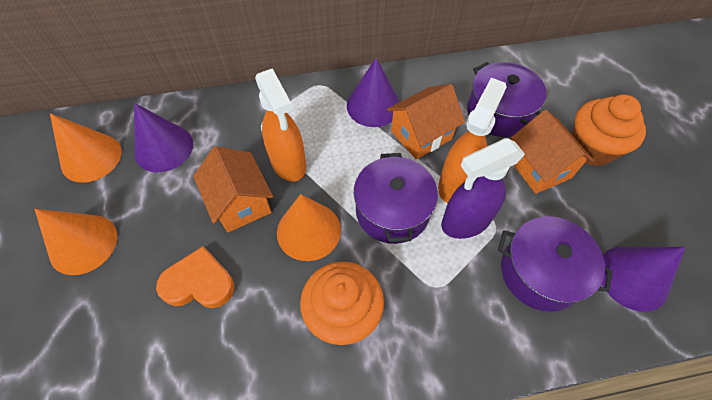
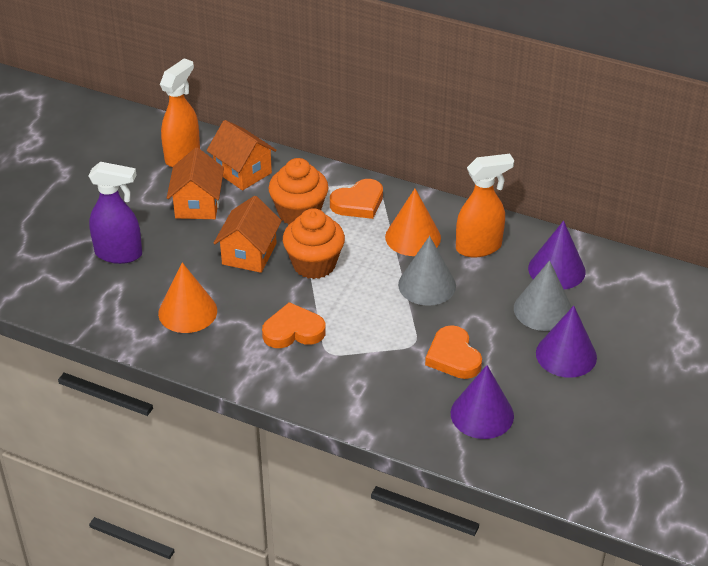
grey cone: 0 -> 2
orange cone: 3 -> 2
orange heart: 1 -> 3
purple pot: 3 -> 0

